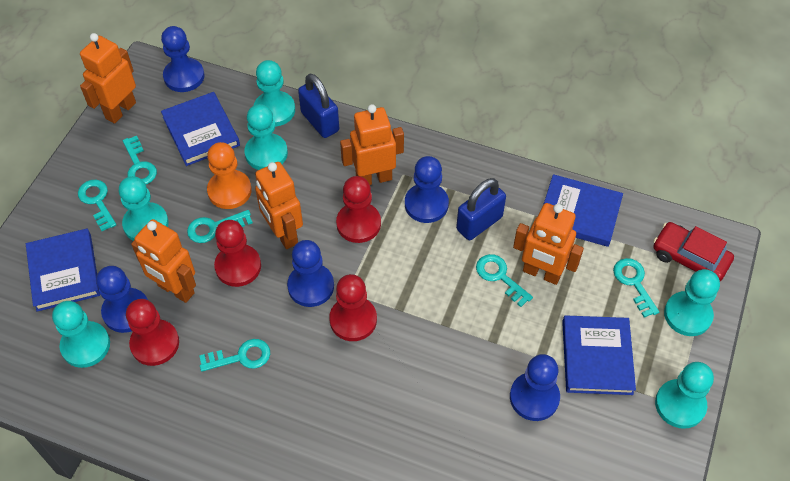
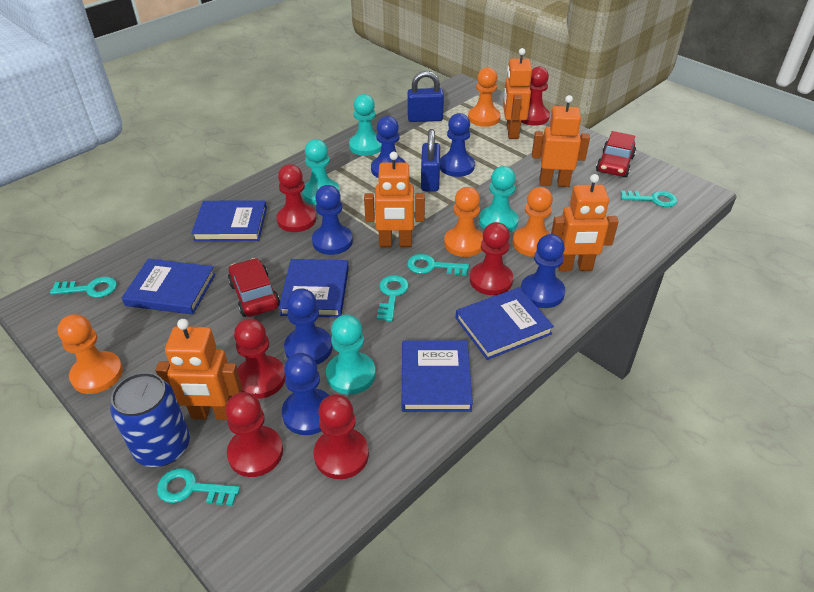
blue book: 4 -> 5
blue can: 0 -> 1
blue pawn: 5 -> 6
orange pawn: 1 -> 4
red car: 1 -> 2
red pawn: 4 -> 6
turquoise key: 6 -> 5
turquoise pawn: 6 -> 4

